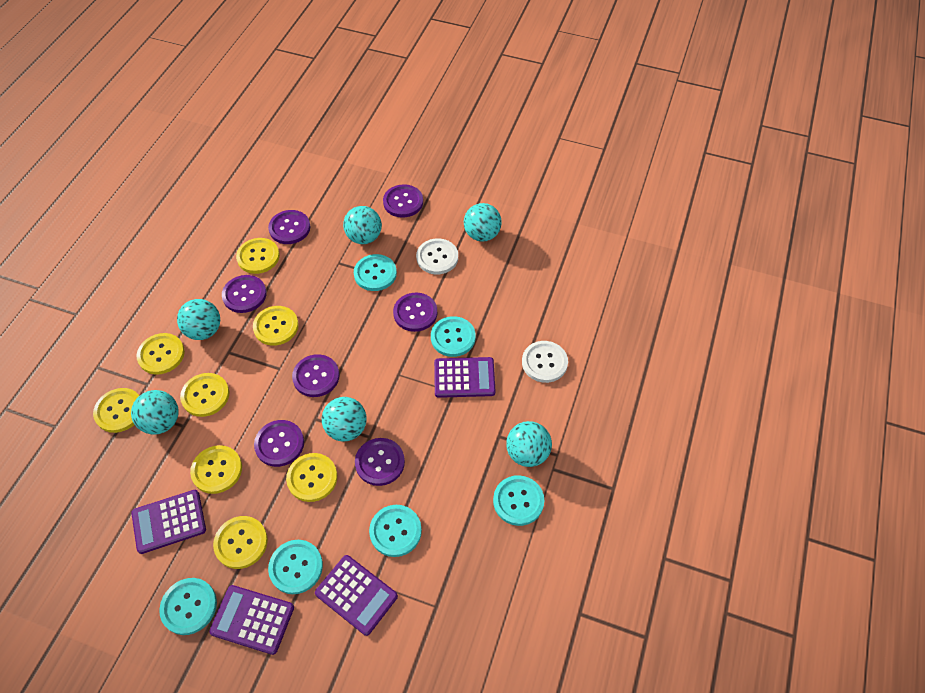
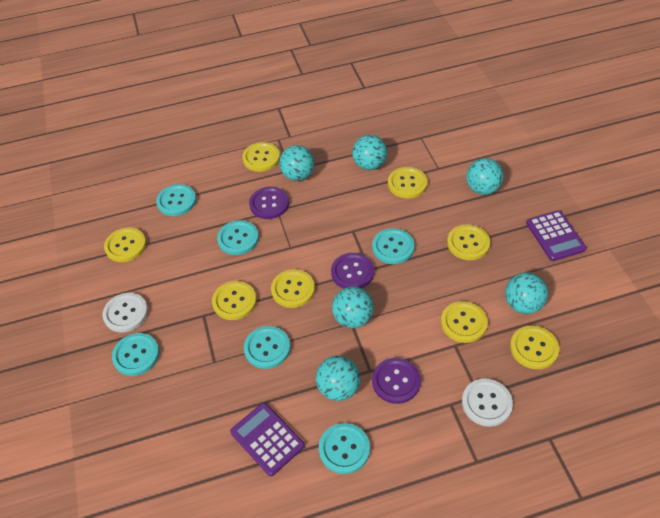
purple button: 7 -> 3
purple calculator: 4 -> 2

